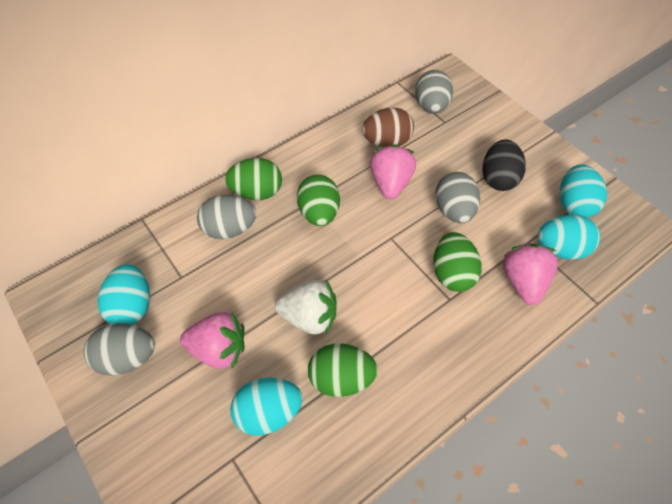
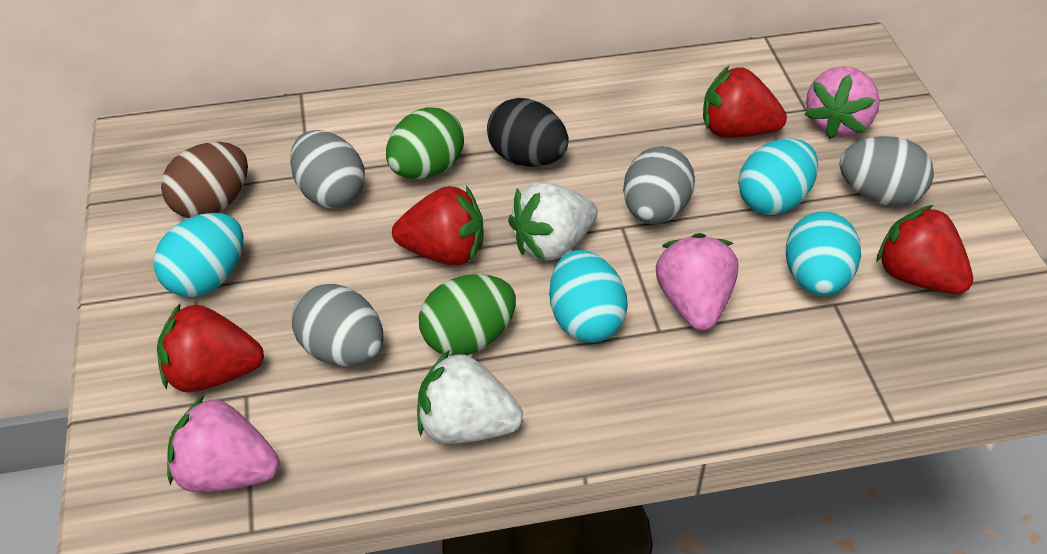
green egg: 4 -> 2
red strawberry: 0 -> 4
white strawberry: 1 -> 2

